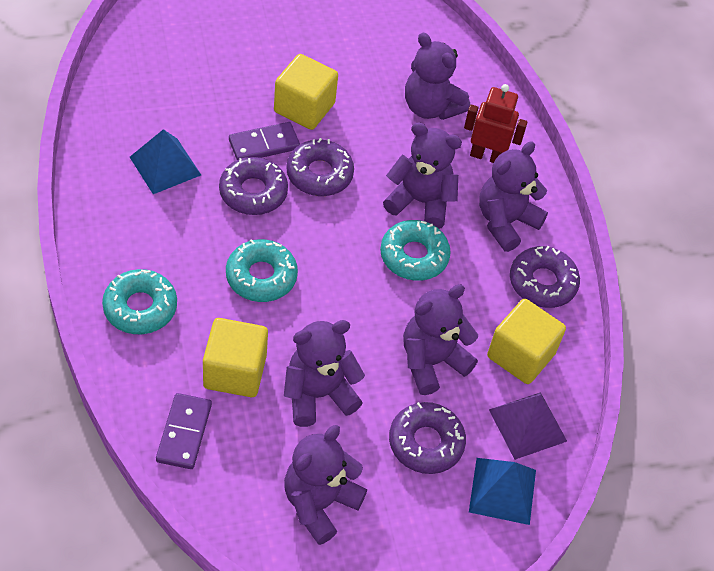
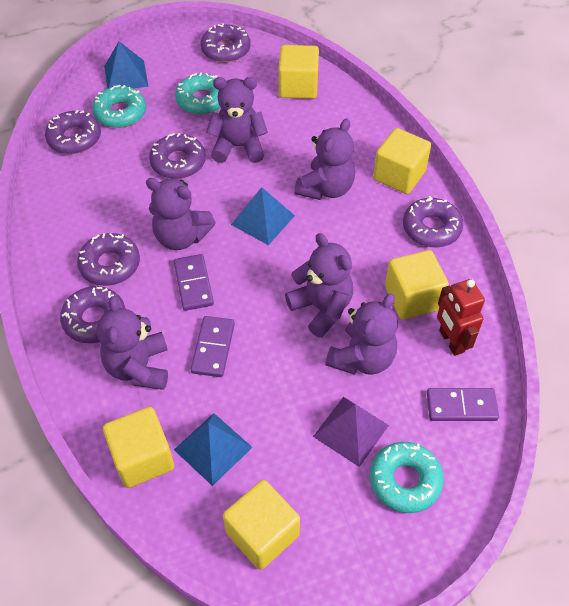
blue pyramid: 2 -> 3
purple domino: 2 -> 3
purple donut: 4 -> 6
yellow cube: 3 -> 5

